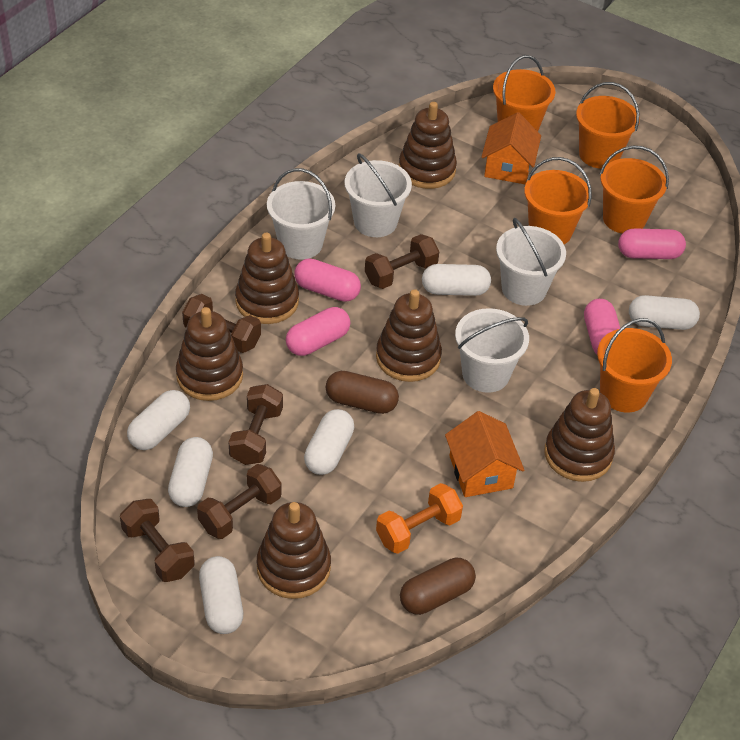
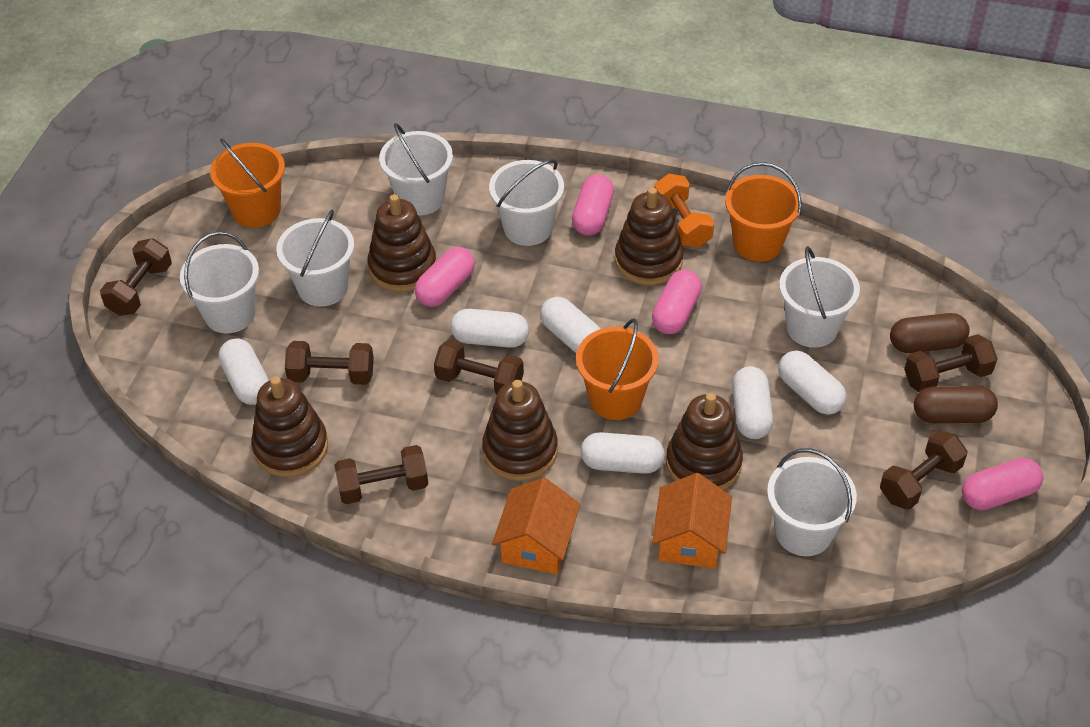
brown dumbbell: 5 -> 6
brown stacking toy: 6 -> 5
orange bucket: 5 -> 3
white bucket: 4 -> 6

